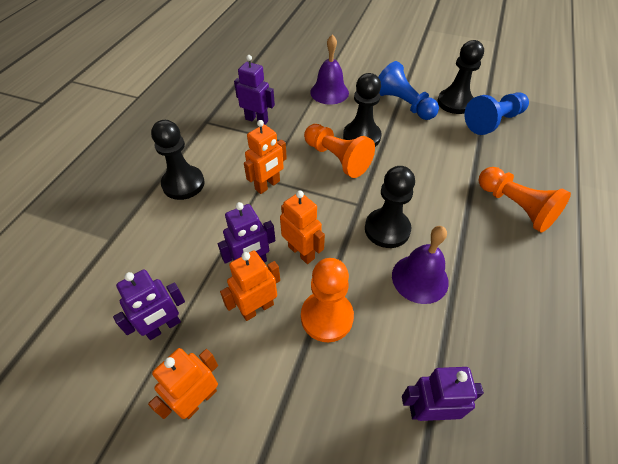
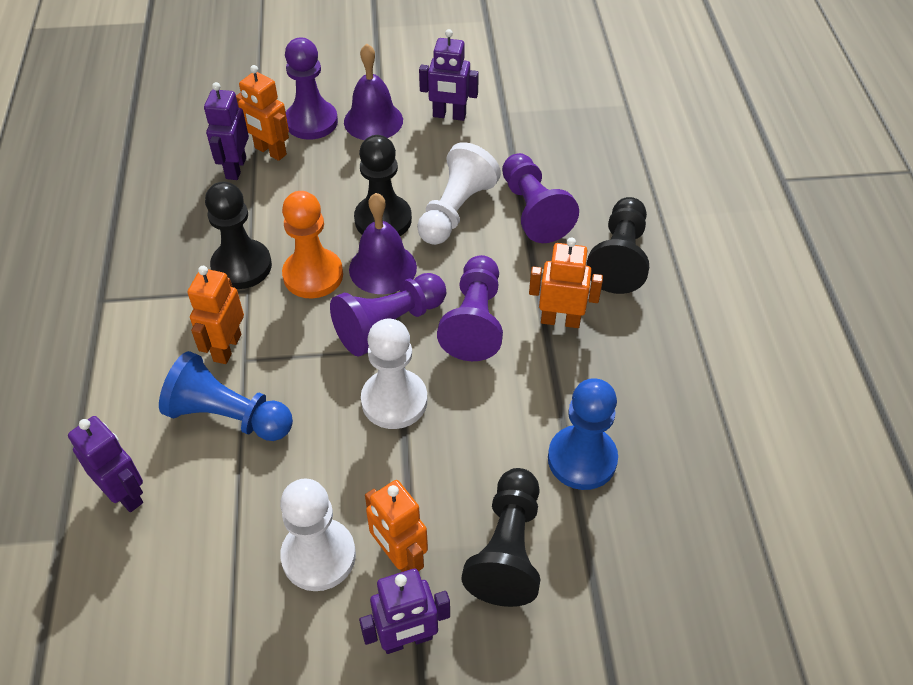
orange pawn: 3 -> 1
purple pawn: 0 -> 4
white pawn: 0 -> 3

